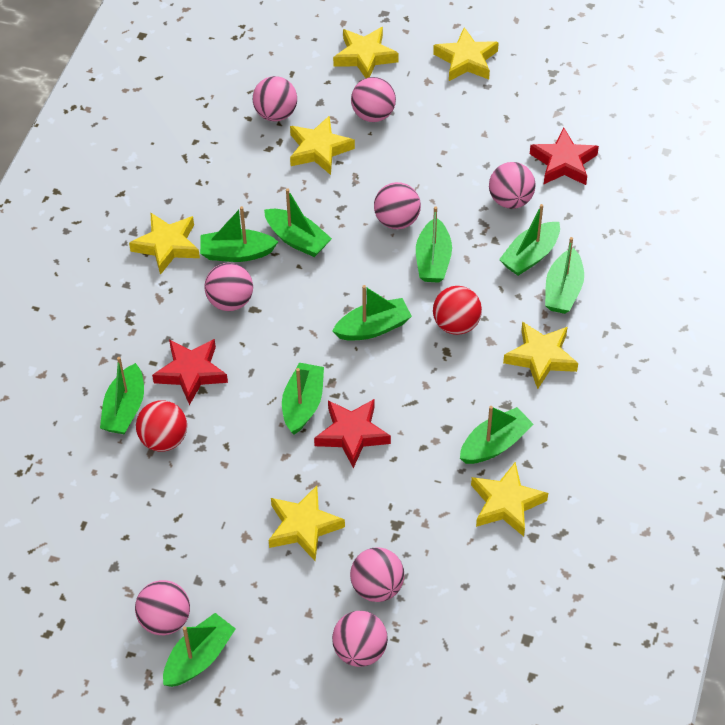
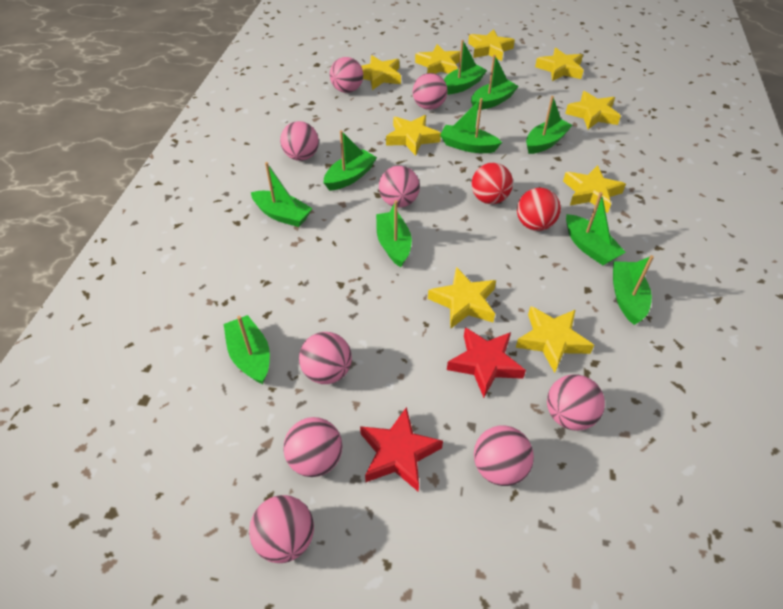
pink ball: 8 -> 9
red star: 3 -> 2
yellow star: 7 -> 9

